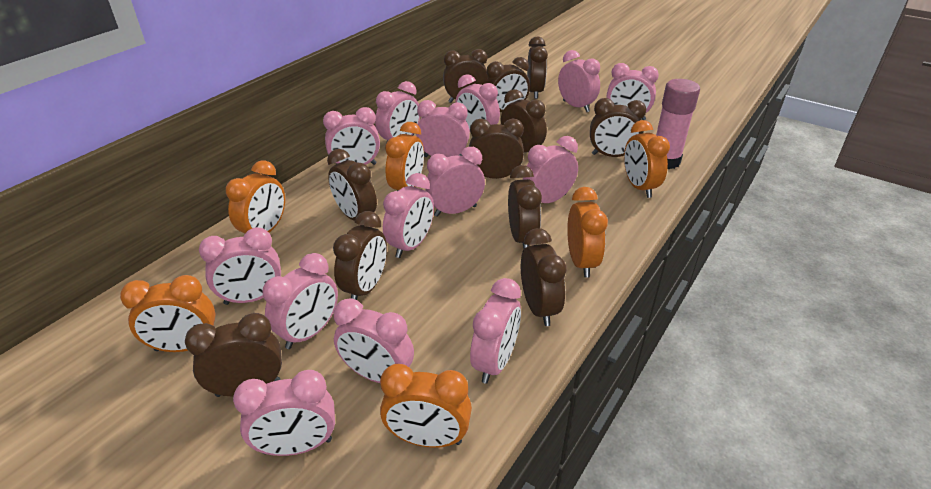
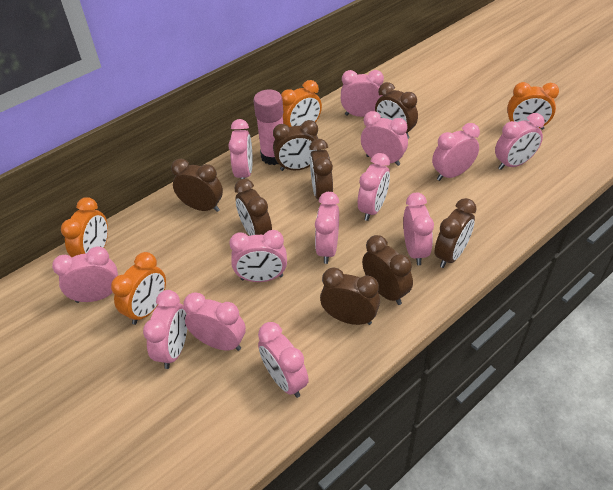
brown clock: 11 -> 8
orange clock: 6 -> 4
pink clock: 14 -> 13

